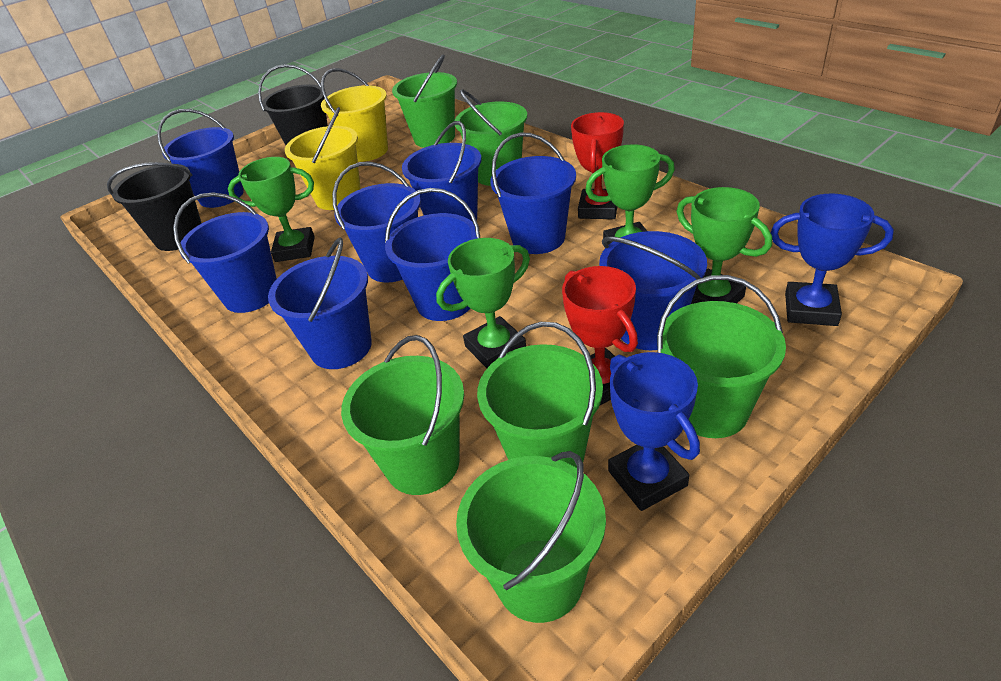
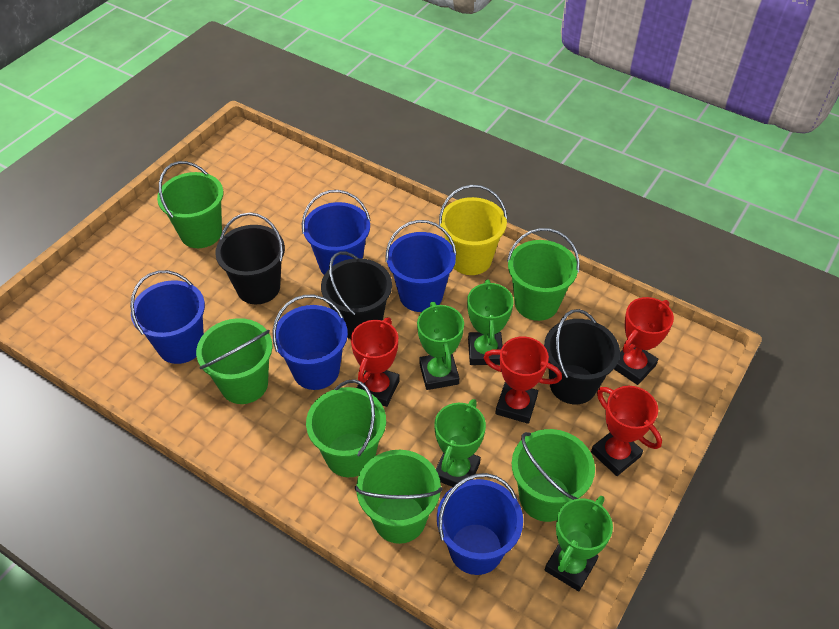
black bucket: 2 -> 3
blue bucket: 8 -> 5
blue trophy: 2 -> 0
red trophy: 2 -> 4
yellow bucket: 2 -> 1

